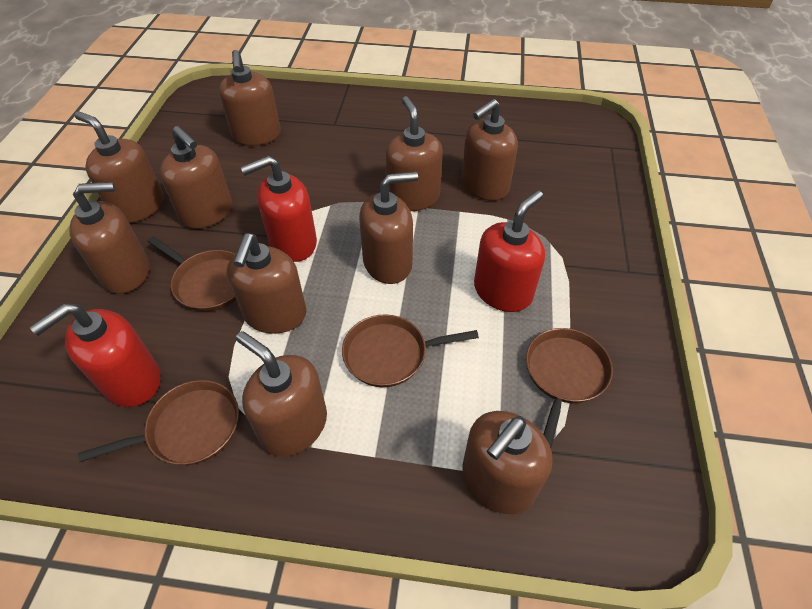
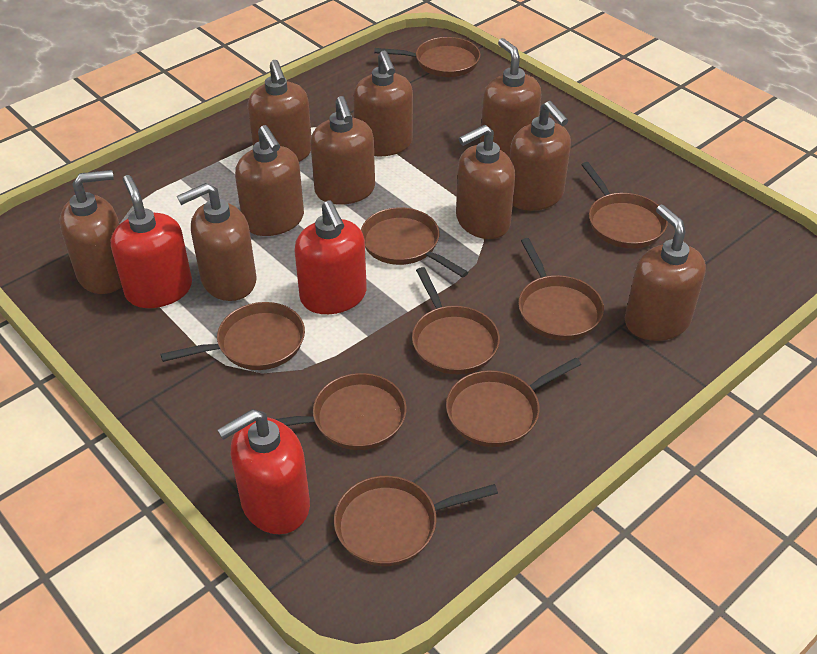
brown pan: 4 -> 9

